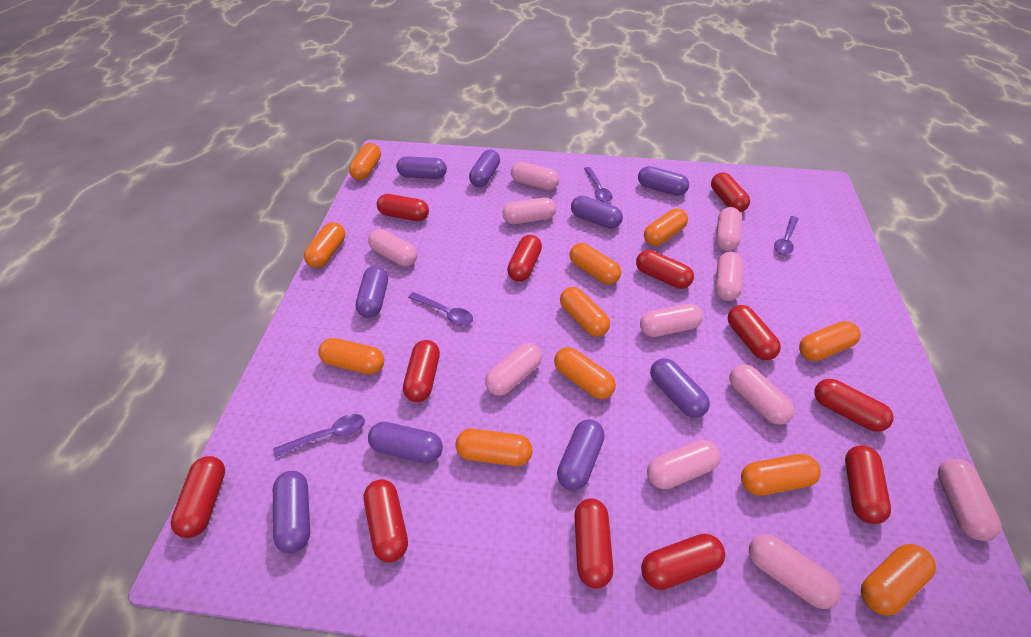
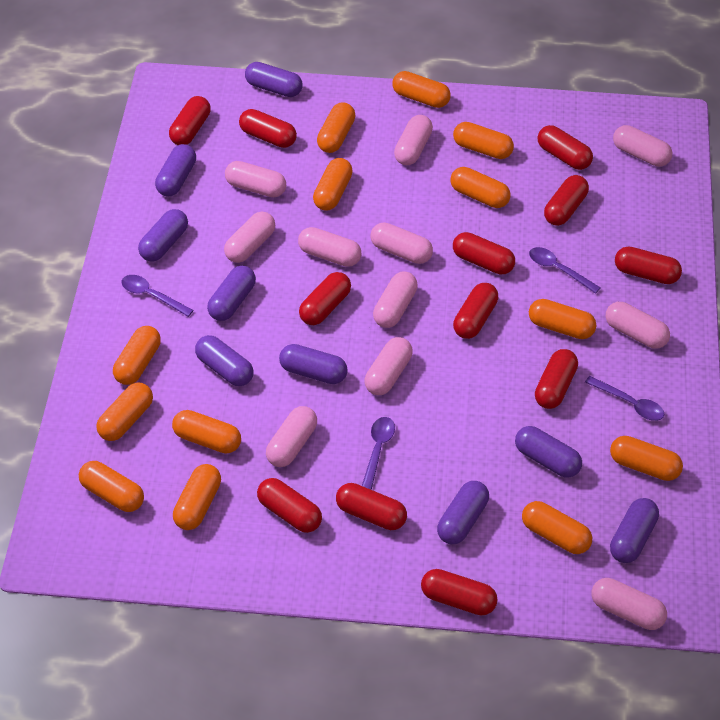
orange capsule: 11 -> 13

